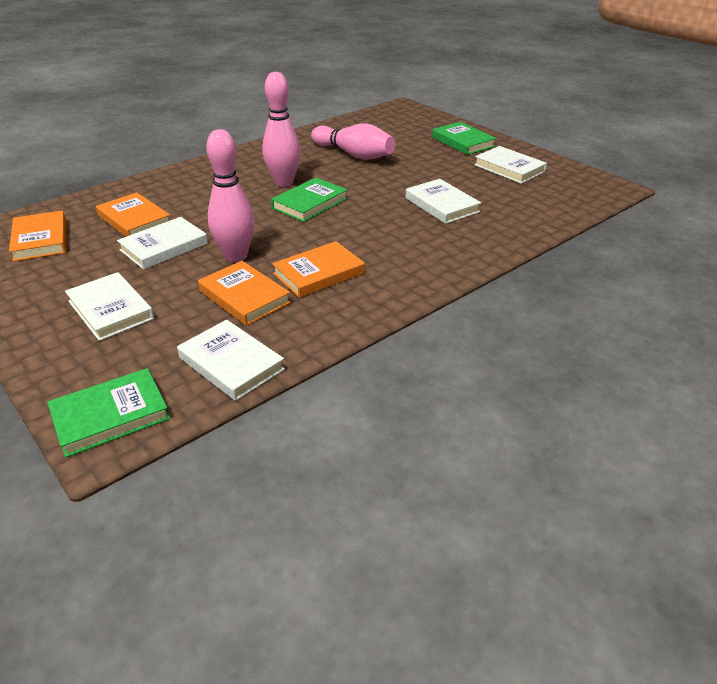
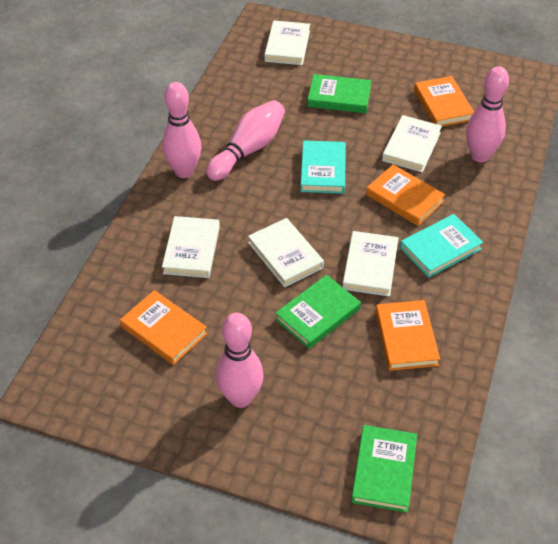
pink bowling pin: 3 -> 4
turquoise book: 0 -> 2

